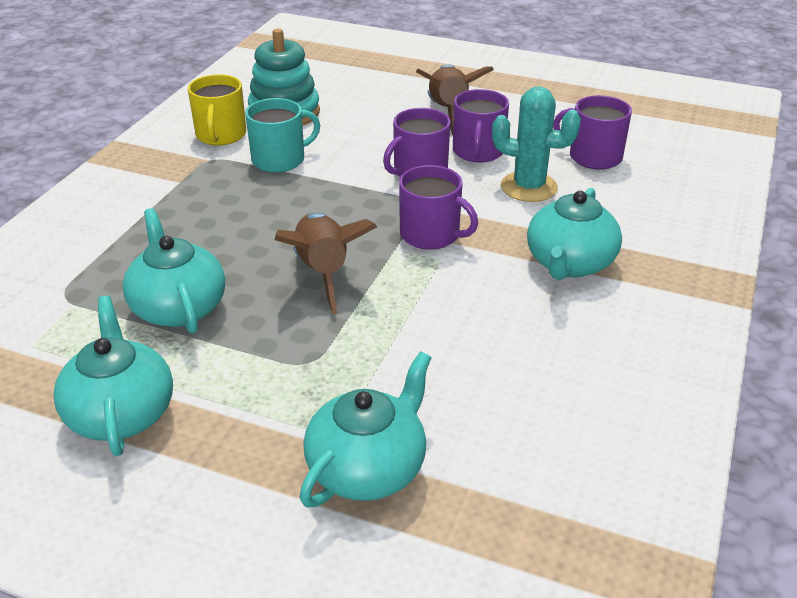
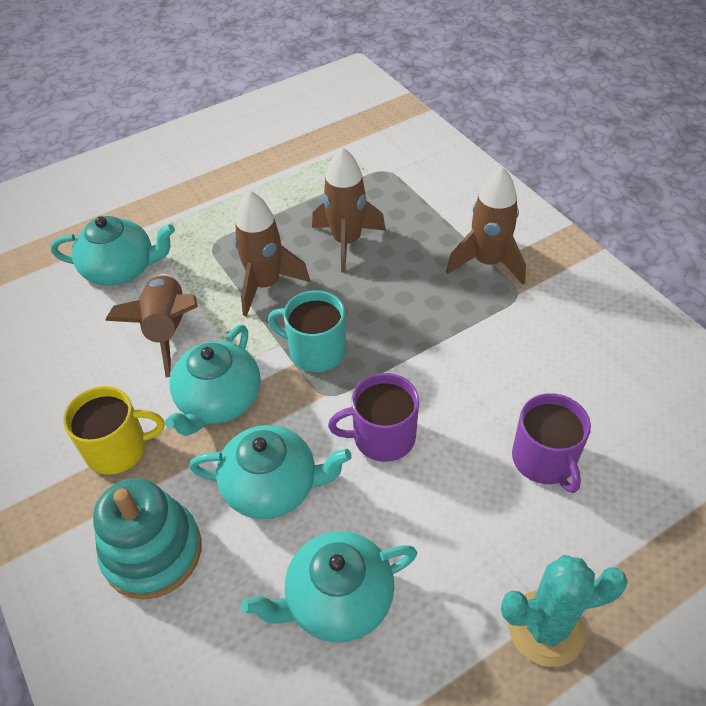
brown rocket: 2 -> 4
purple mug: 4 -> 2

